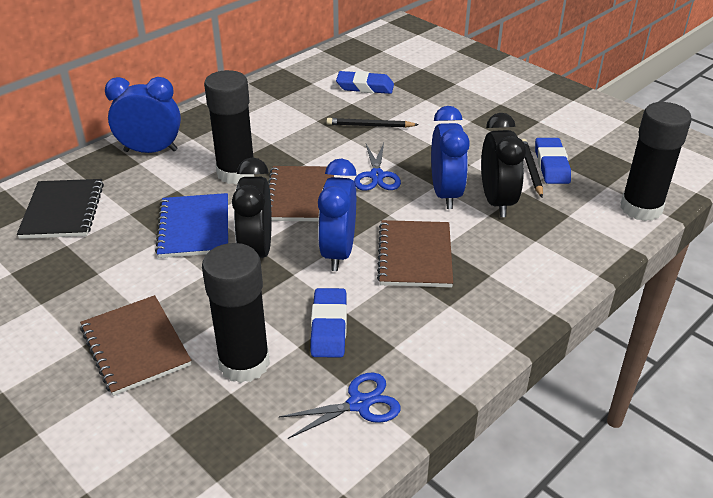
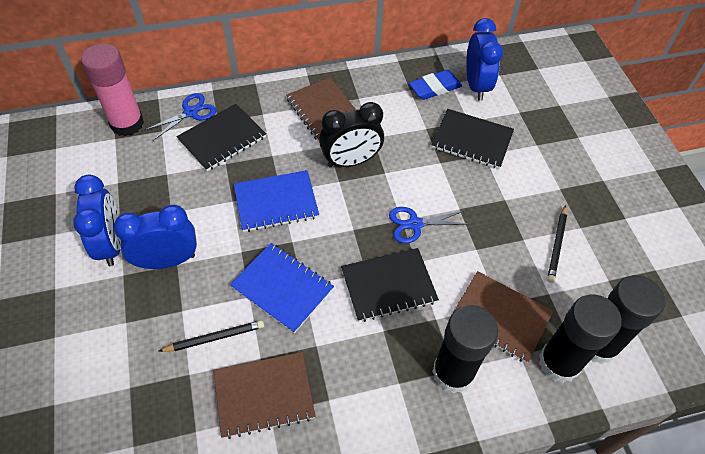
black clock: 2 -> 1
black notebook: 1 -> 3
blue eraser: 3 -> 1
blue notebook: 1 -> 2
pink glue stick: 0 -> 1

